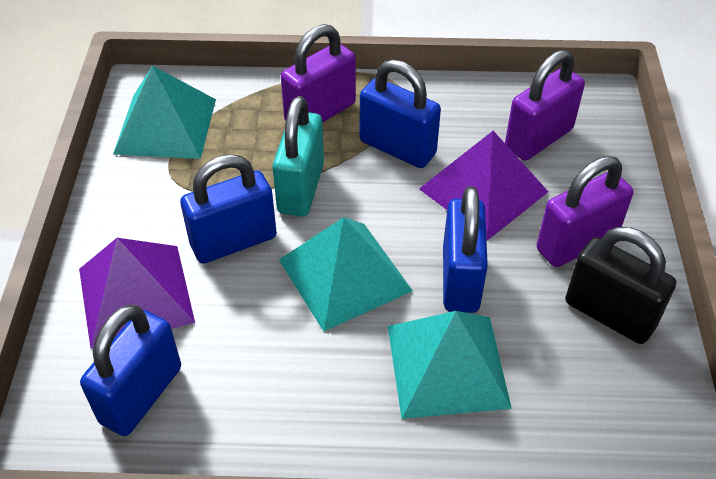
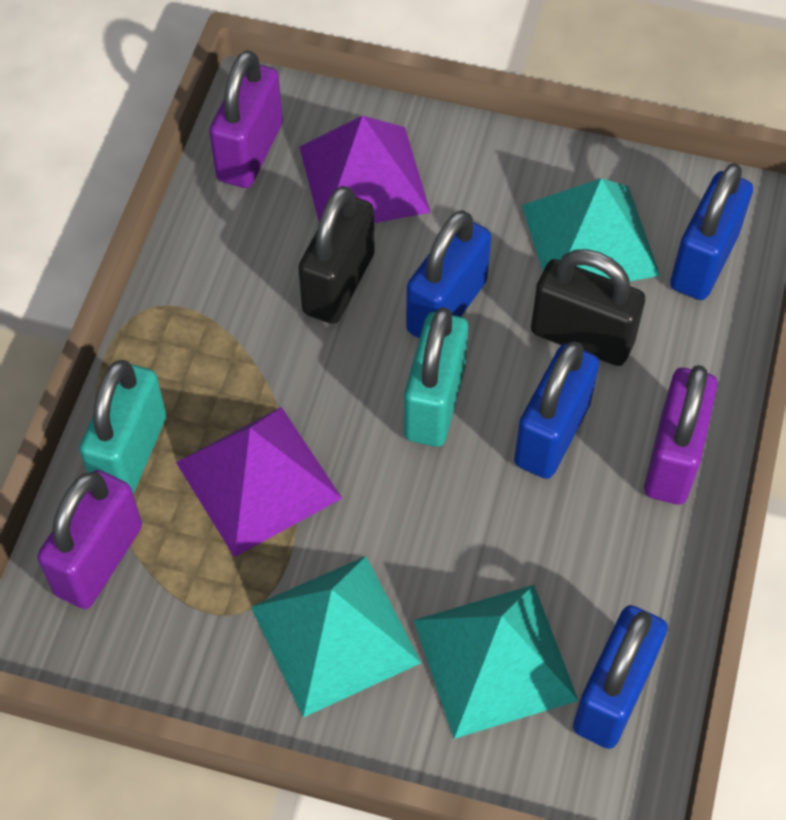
black padlock: 1 -> 2
turquoise padlock: 1 -> 2

